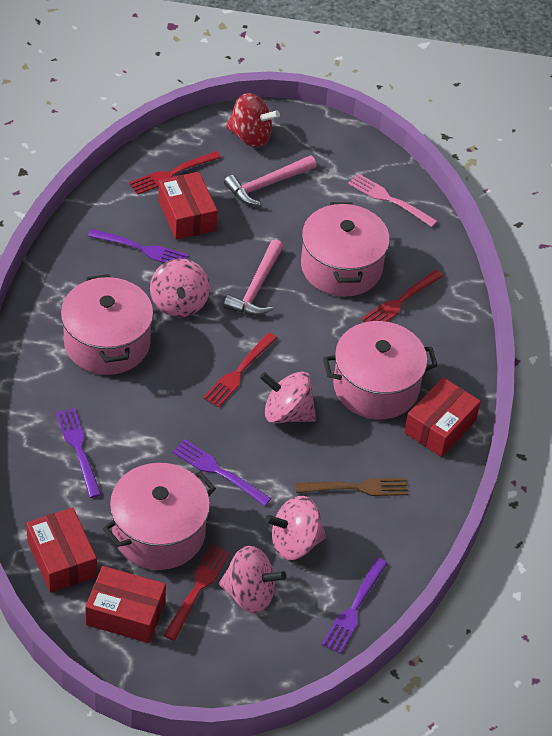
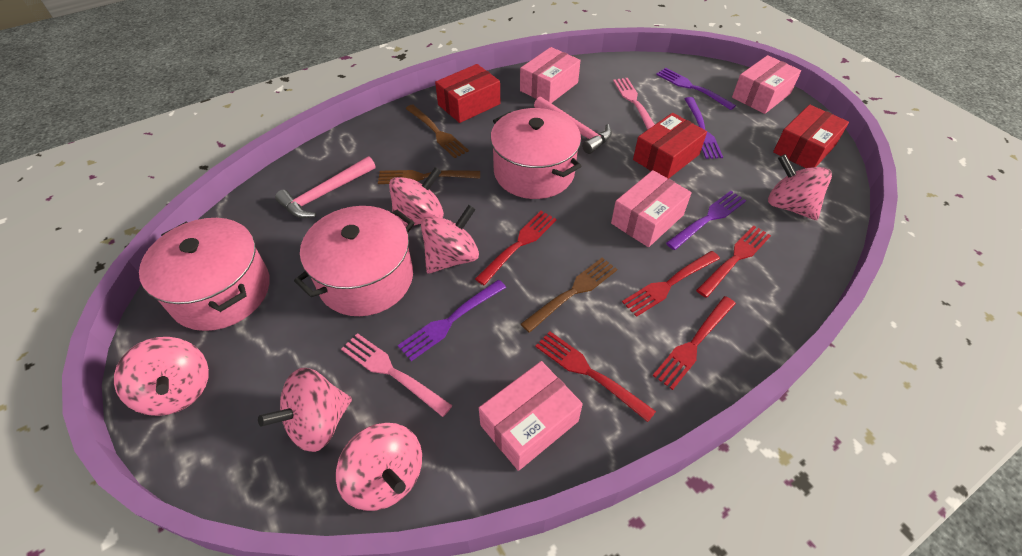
brown fork: 1 -> 3
pink box: 0 -> 4
pink fork: 1 -> 2
pink pot: 4 -> 3
pink spinning top: 4 -> 6
red box: 4 -> 3
red fork: 4 -> 5
red spinning top: 1 -> 0

